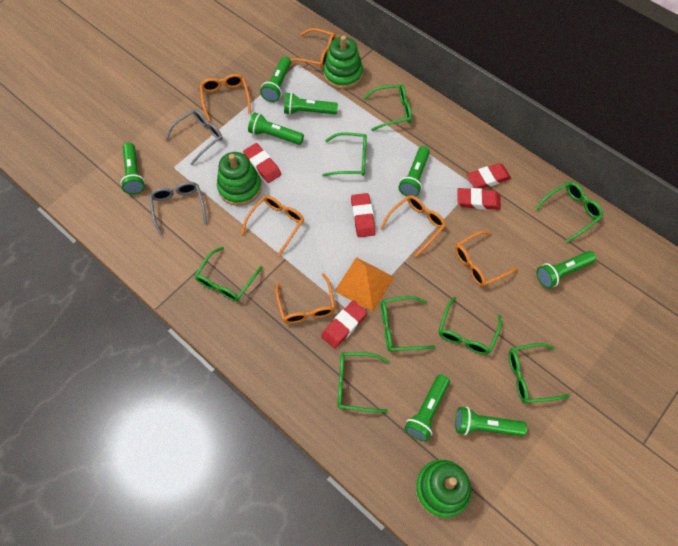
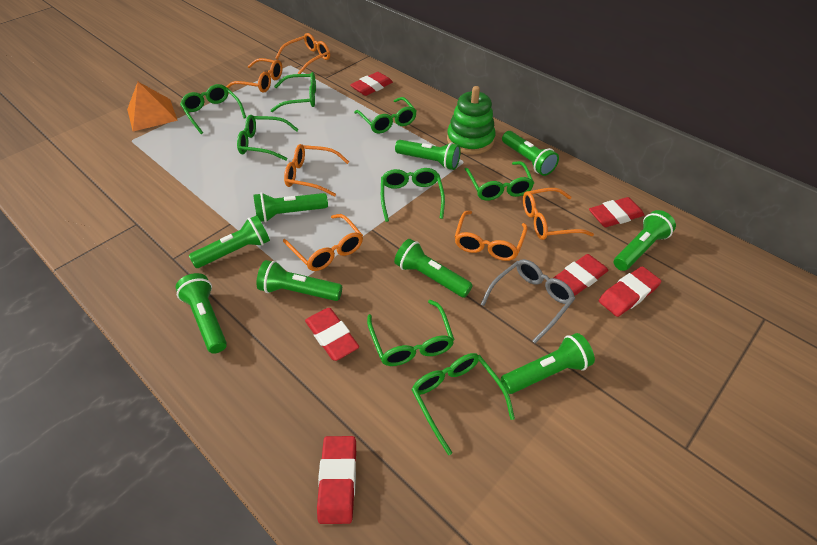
green flashlight: 8 -> 9
green stacking toy: 3 -> 1
grey glasses: 2 -> 1
red eraser: 5 -> 6

